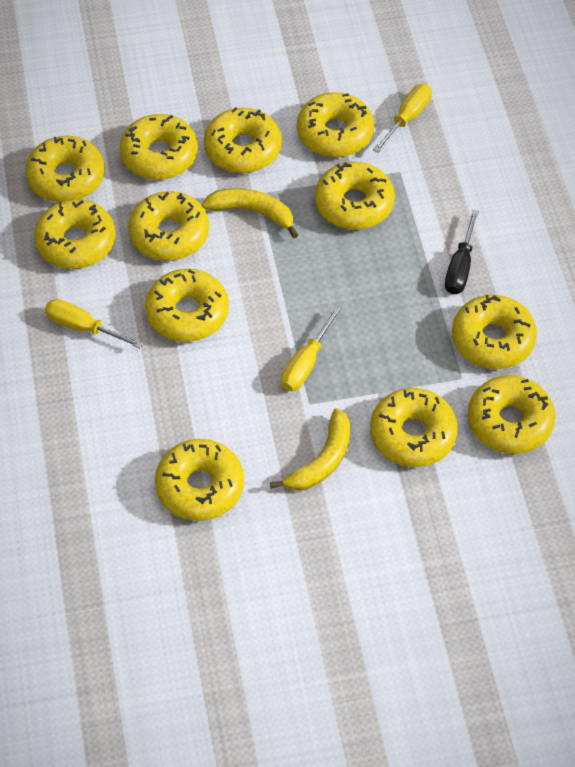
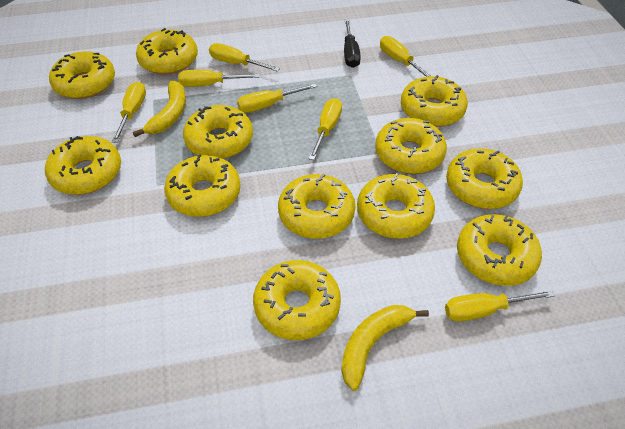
yellow screwdriver: 3 -> 7

